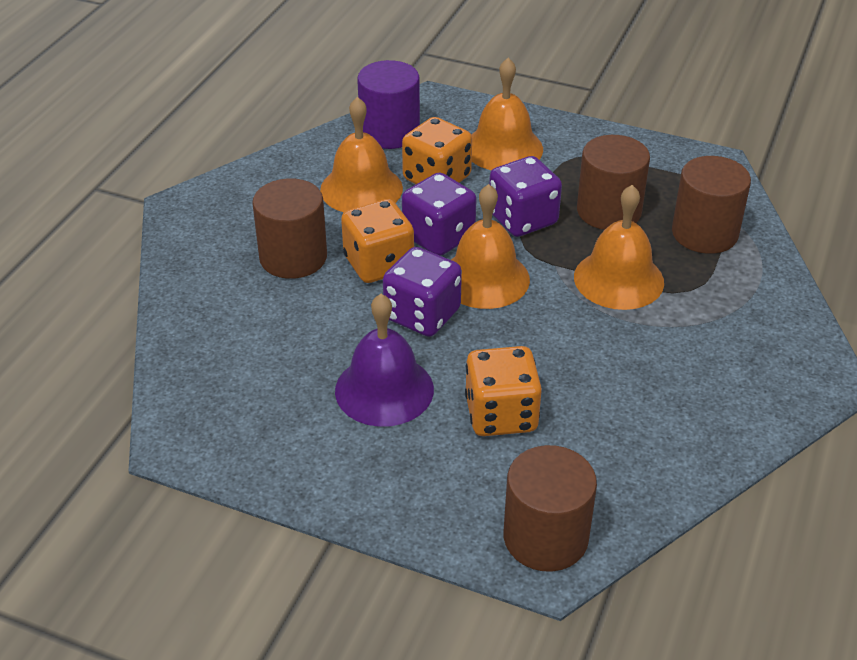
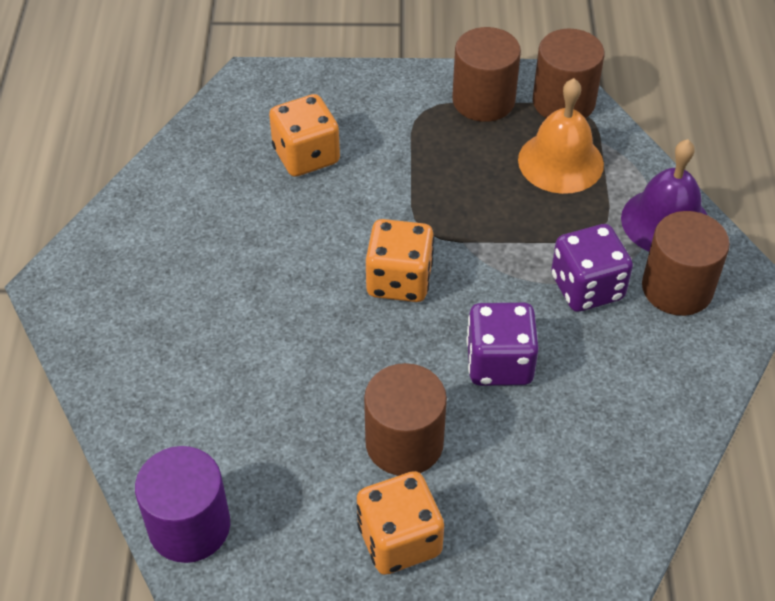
orange bell: 4 -> 1
purple dice: 3 -> 2

